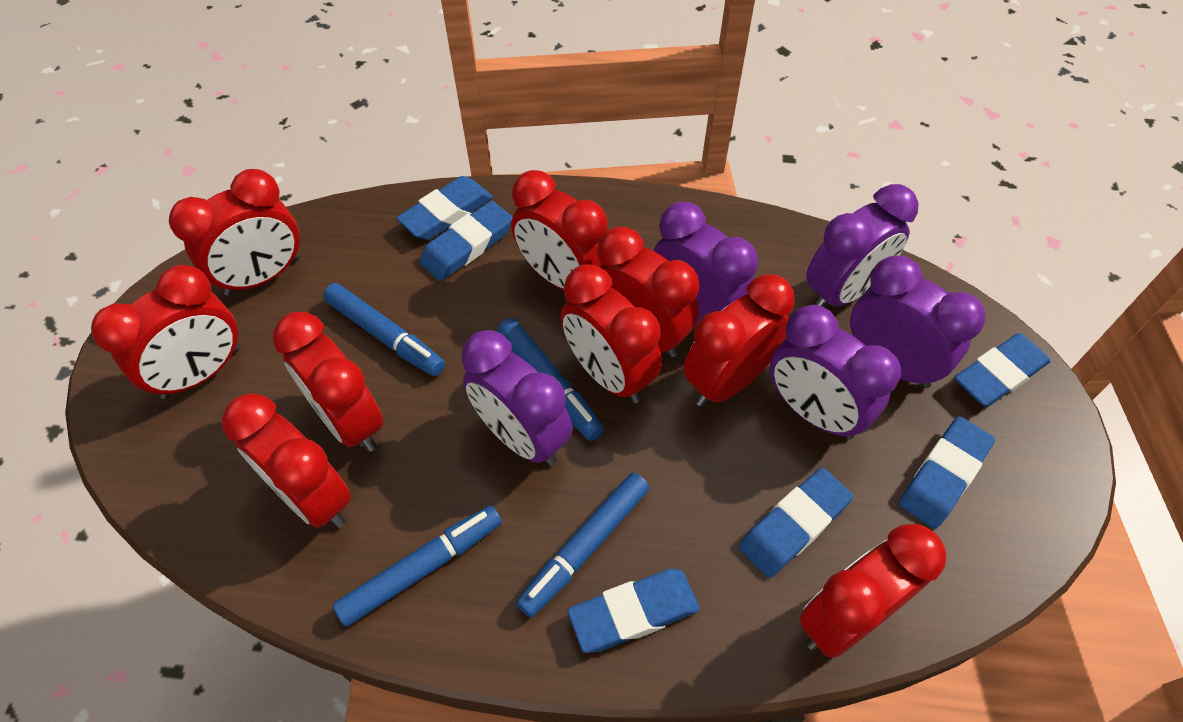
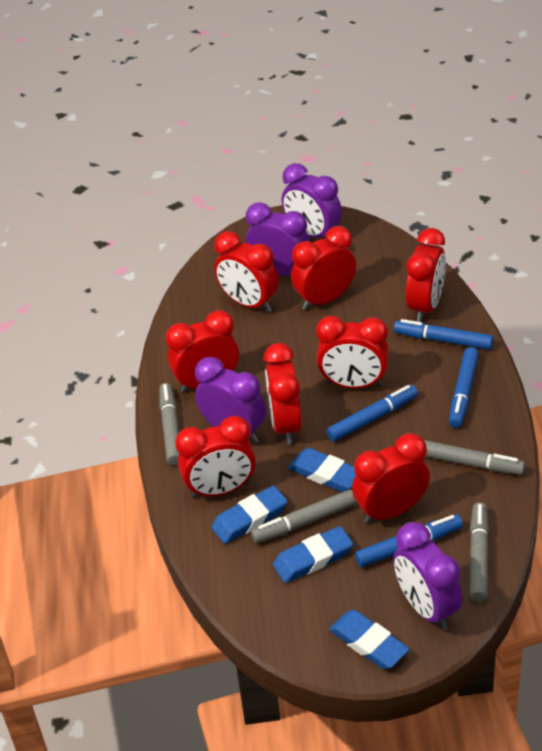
blue eraser: 6 -> 4
grey marker: 0 -> 4
purple clock: 5 -> 4
red clock: 9 -> 8

